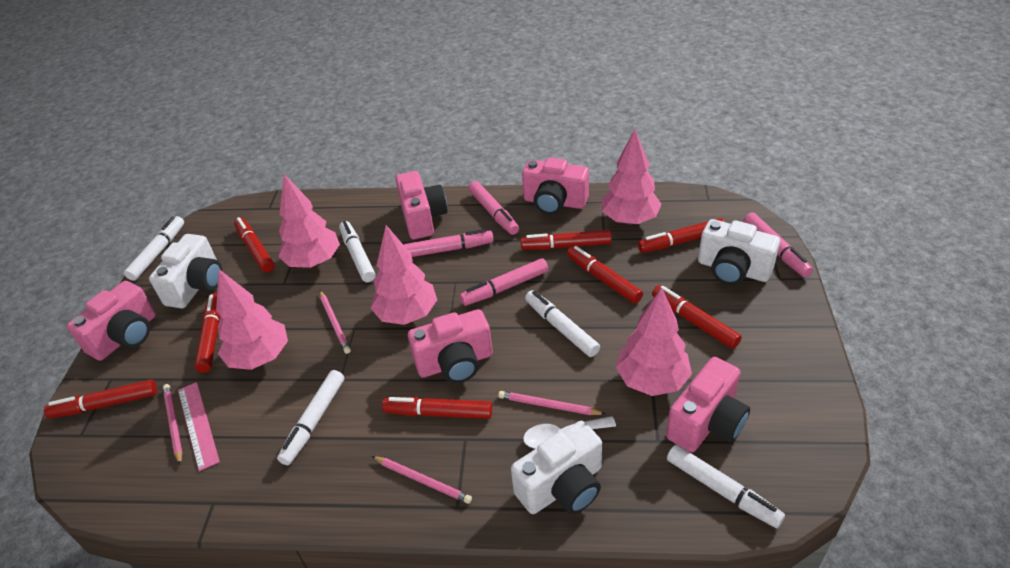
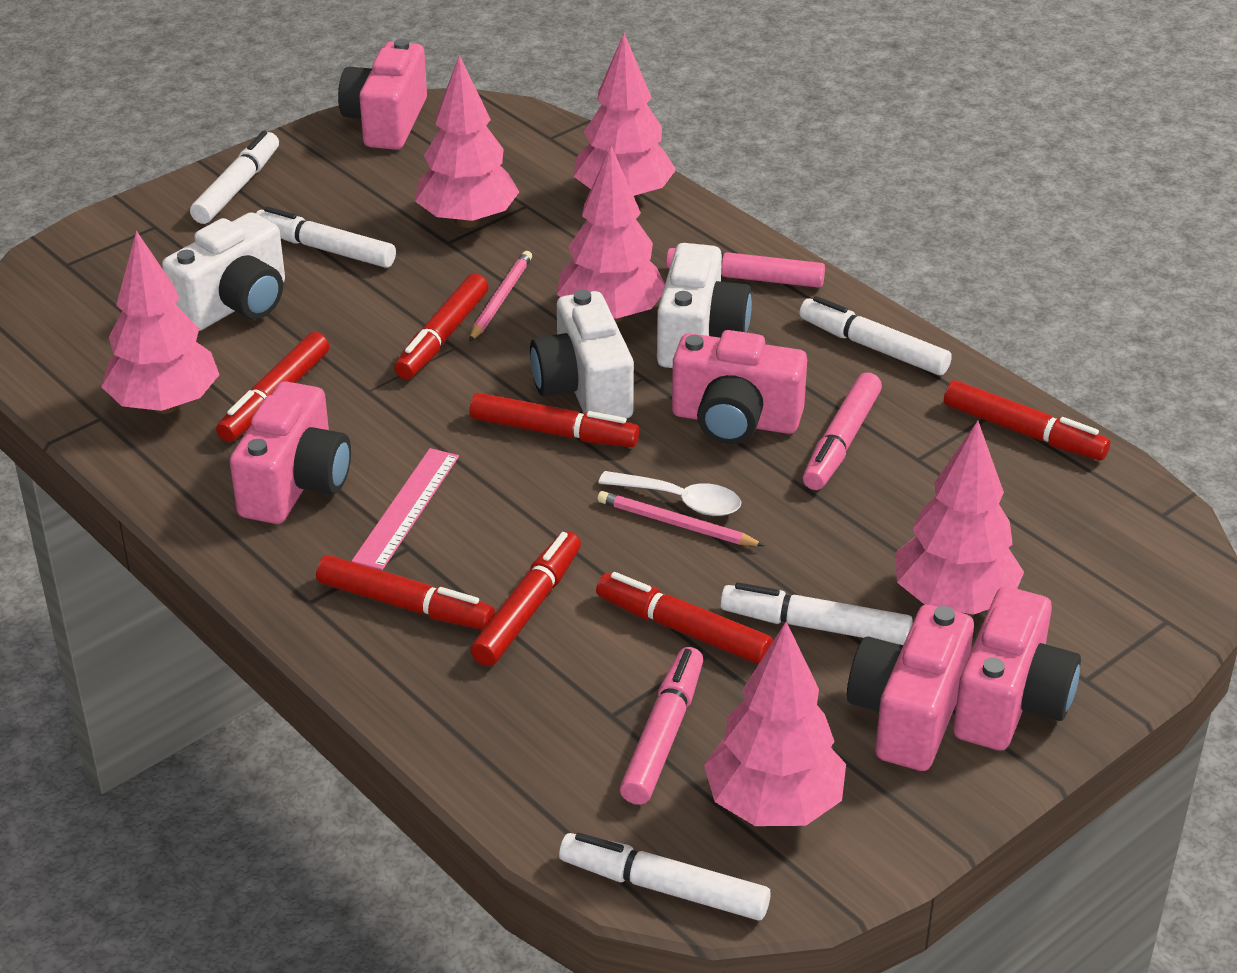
pink marker: 4 -> 3
pink pencil: 4 -> 2
pink tree: 5 -> 6
red marker: 8 -> 7

